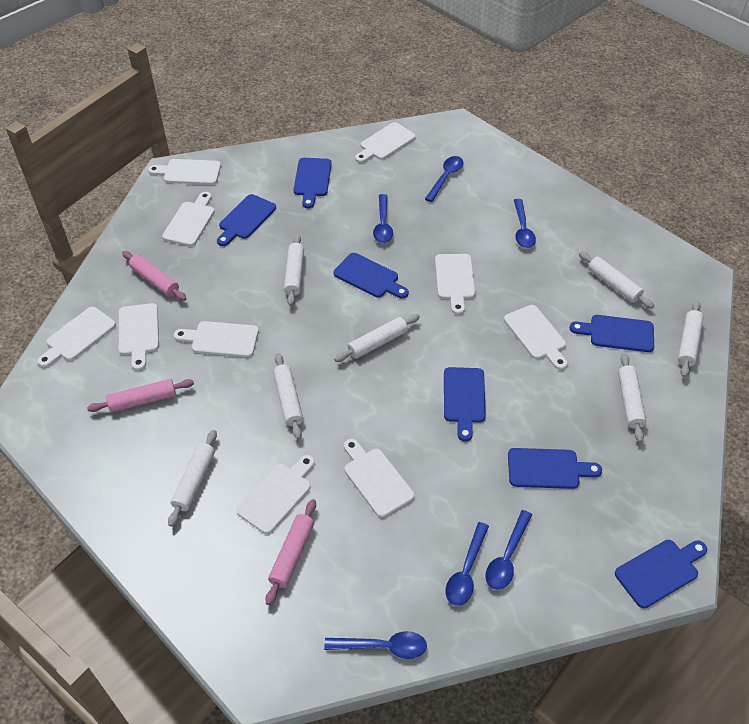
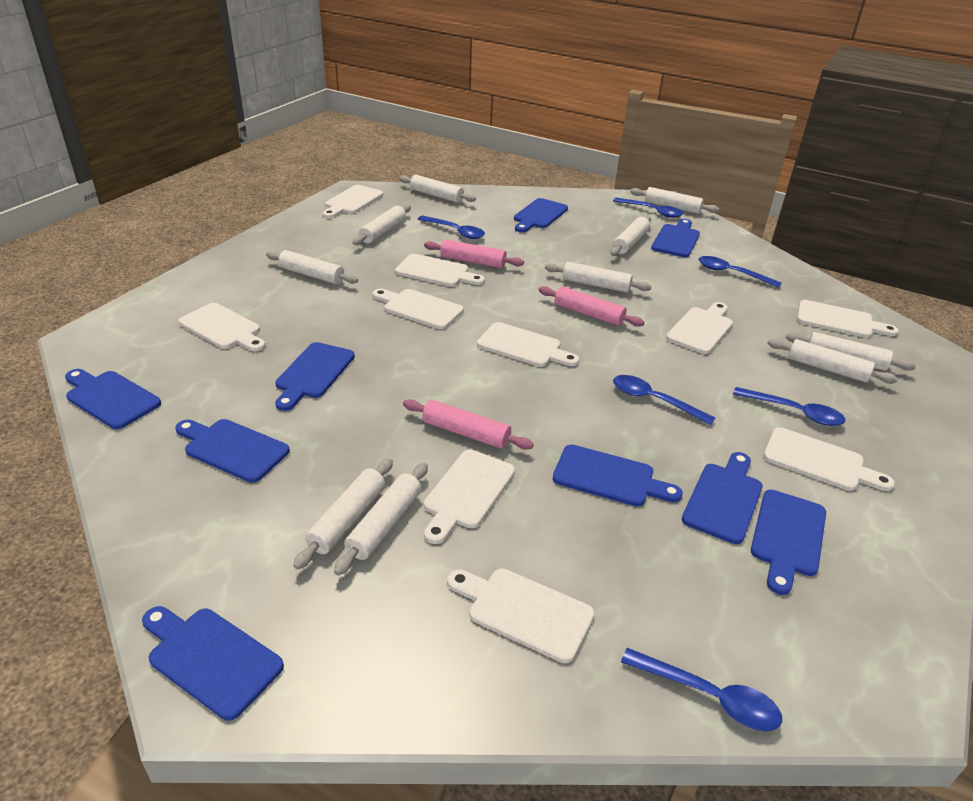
blue cutting board: 7 -> 9
white rolling pin: 7 -> 10

